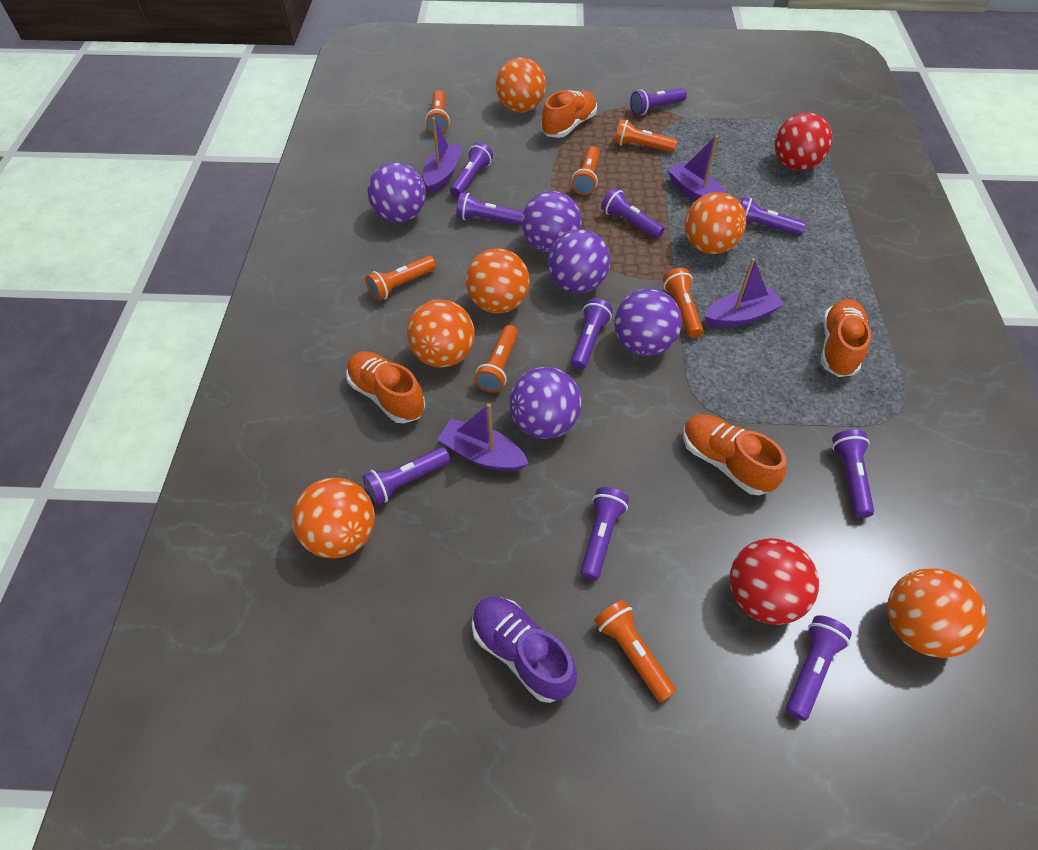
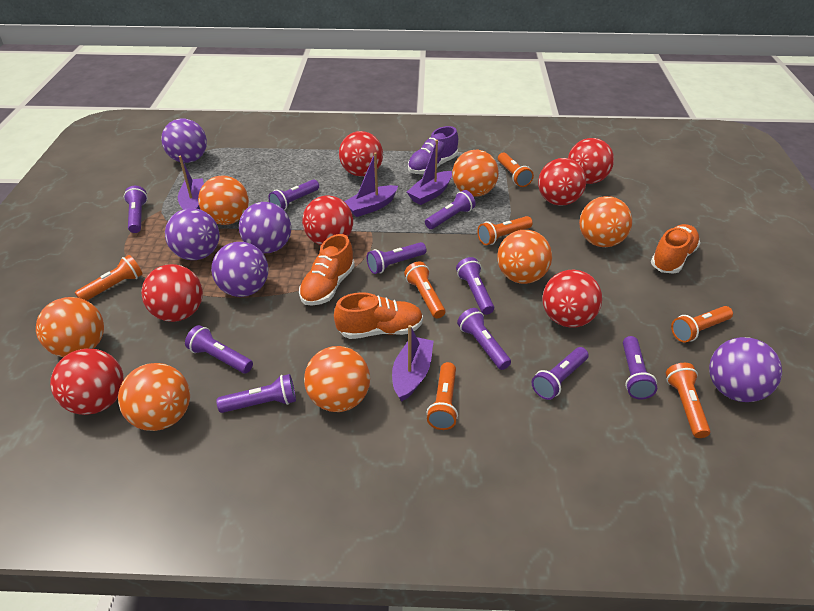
orange ball: 6 -> 7
orange shoe: 4 -> 3
red ball: 2 -> 7

